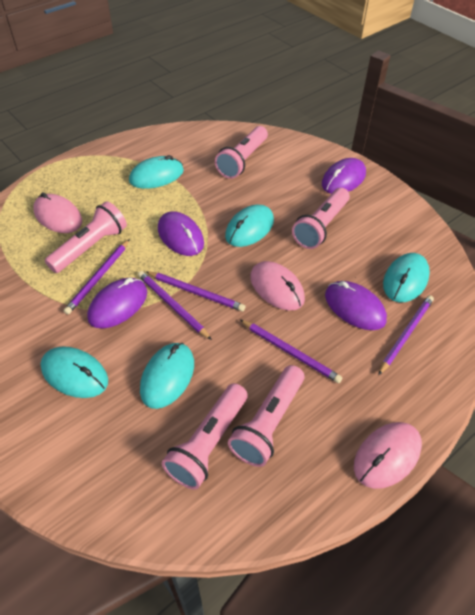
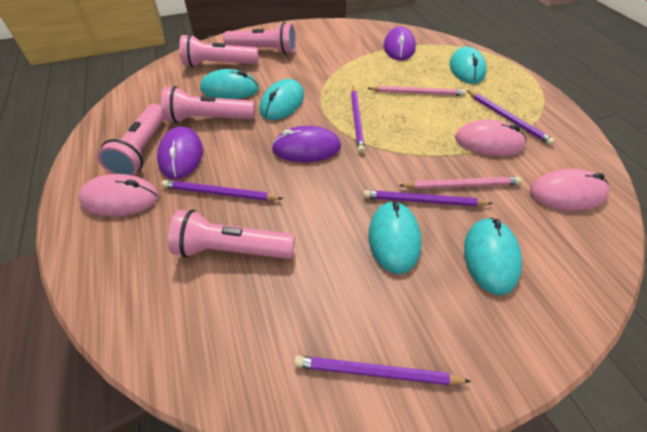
pink pencil: 0 -> 2
purple mouse: 4 -> 3

